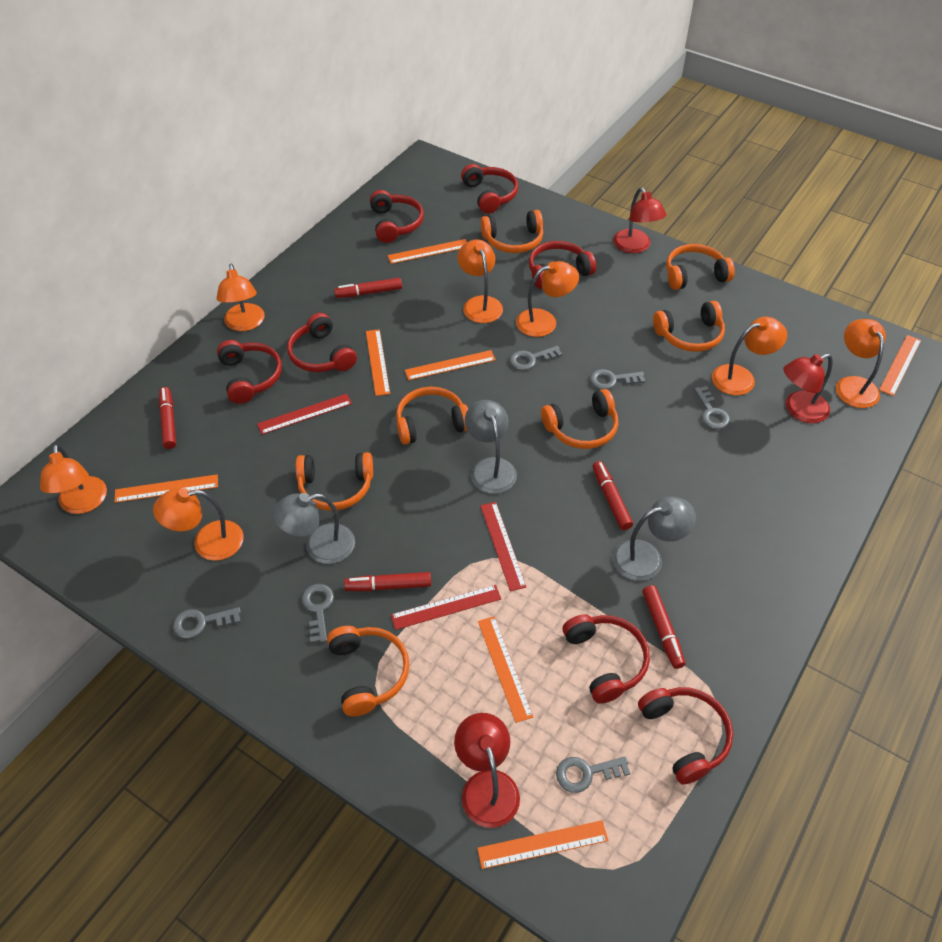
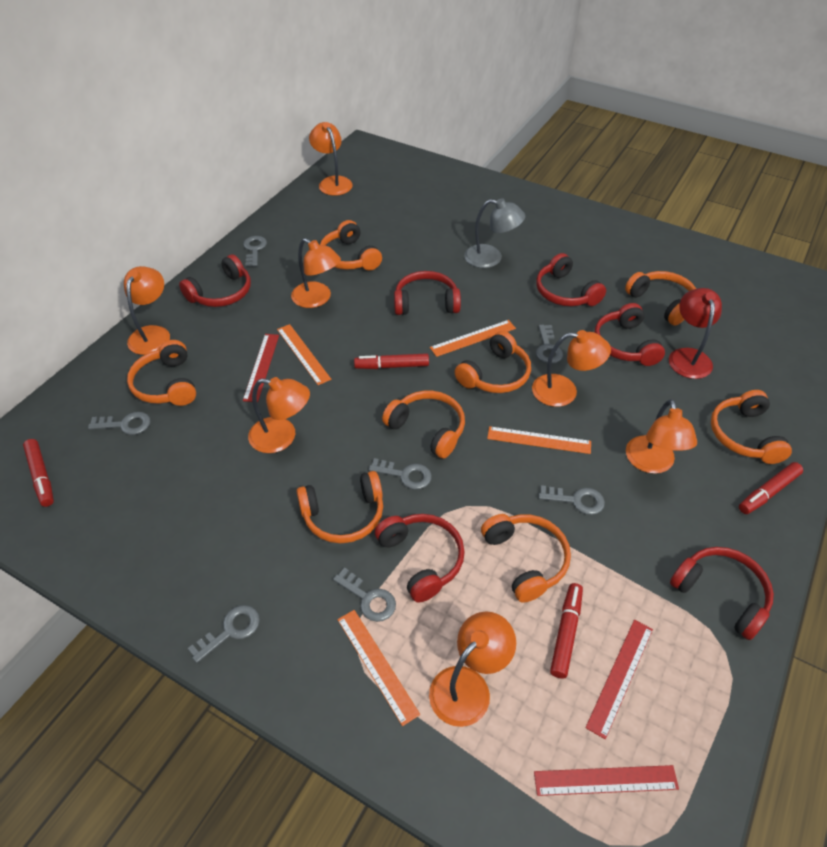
grey key: 6 -> 7
grey lamp: 3 -> 1
orange headphones: 7 -> 8
orange ruler: 7 -> 4
red headphones: 7 -> 6
red lamp: 3 -> 1
red marker: 5 -> 4

